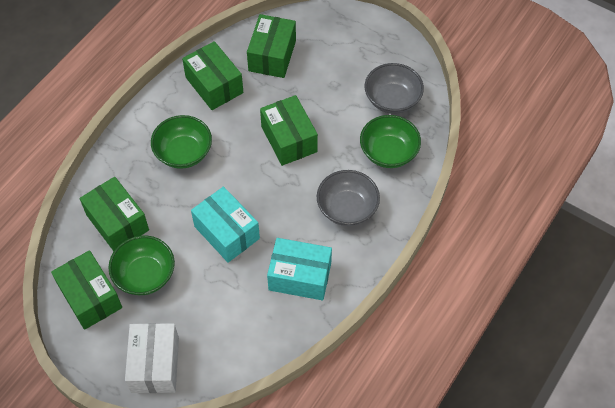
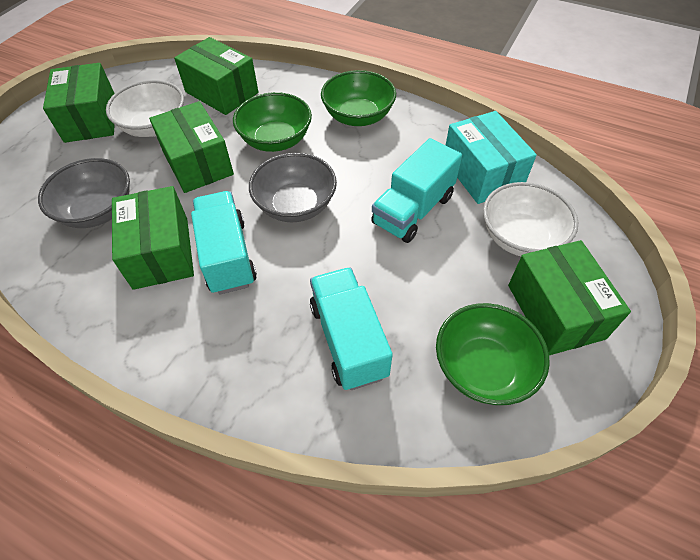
turquoise box: 2 -> 1
turquoise truck: 0 -> 3
white bowl: 0 -> 2
white box: 1 -> 0

